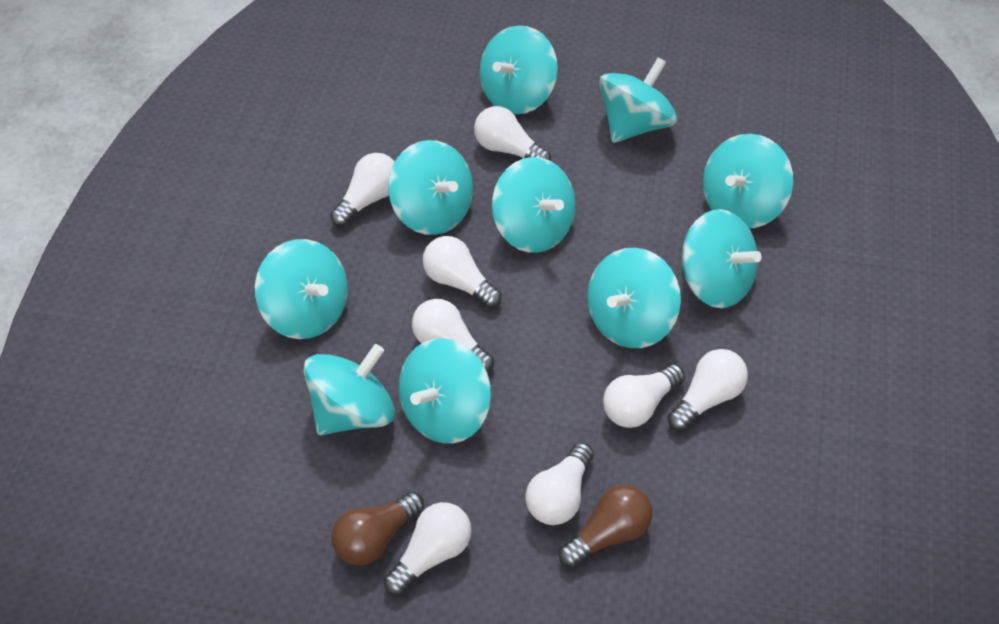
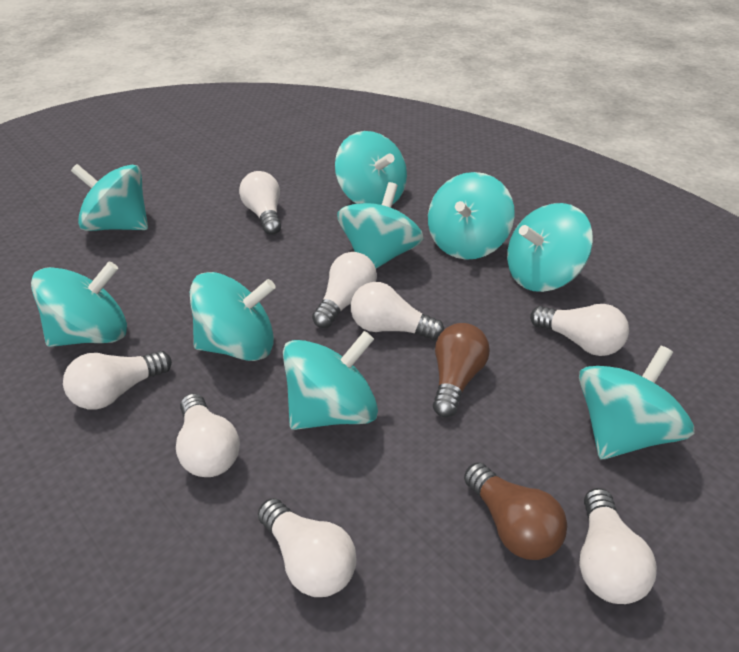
turquoise spinning top: 10 -> 9

